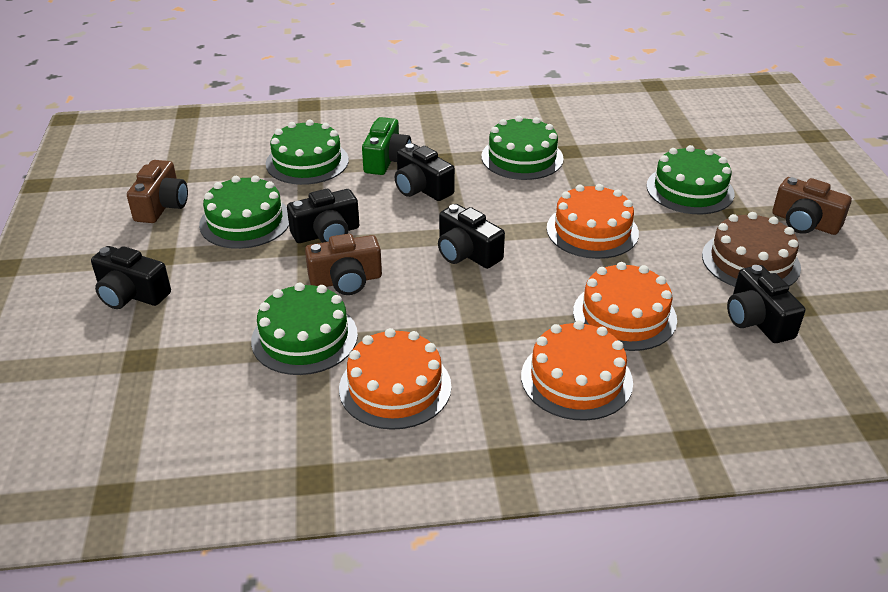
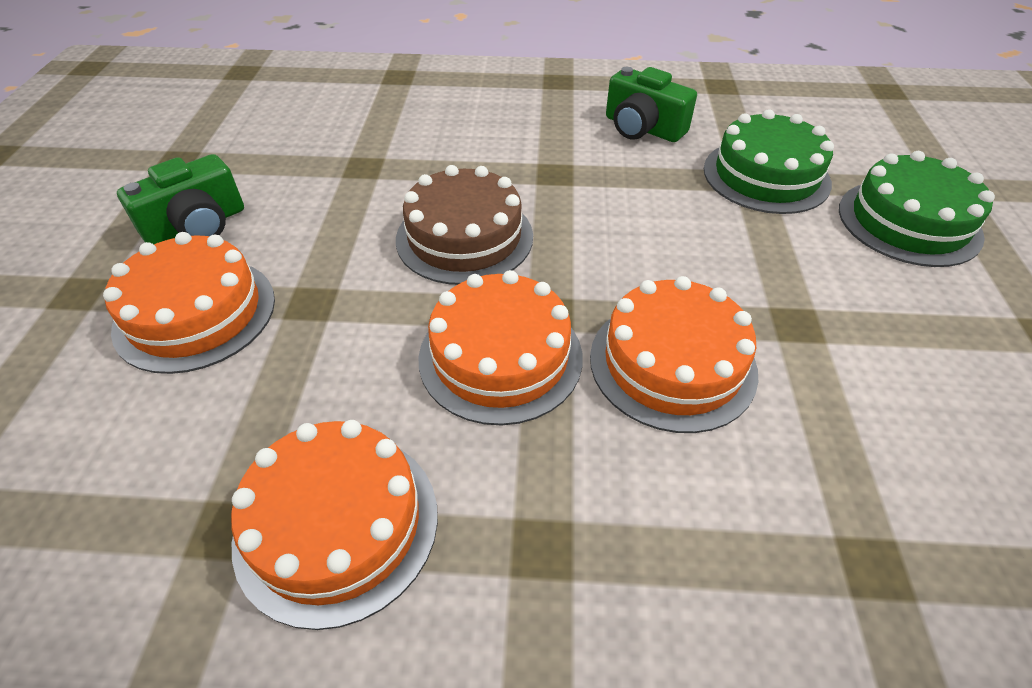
black camera: 5 -> 0
brown camera: 3 -> 0
green cake: 5 -> 2
green camera: 1 -> 2

